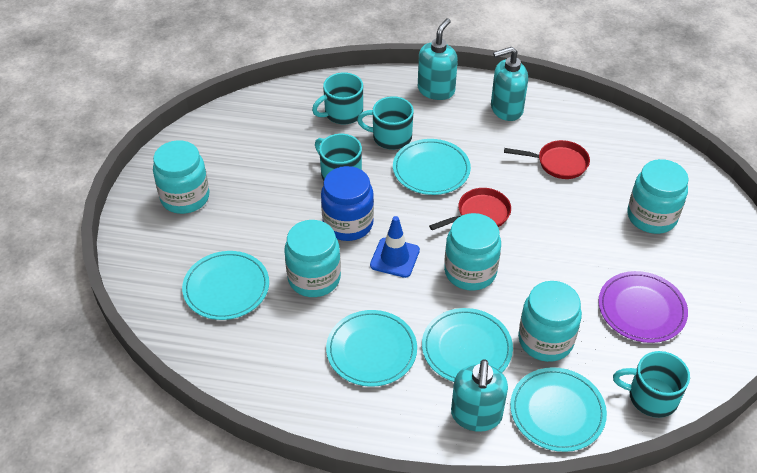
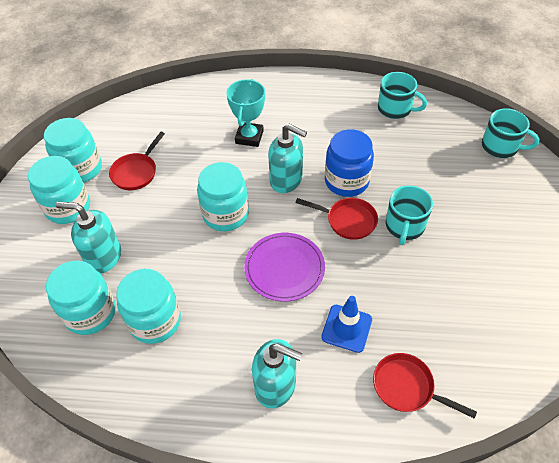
red pan: 2 -> 3
turquoise mug: 4 -> 3
turquoise plate: 5 -> 0
turquoise trophy: 0 -> 1

